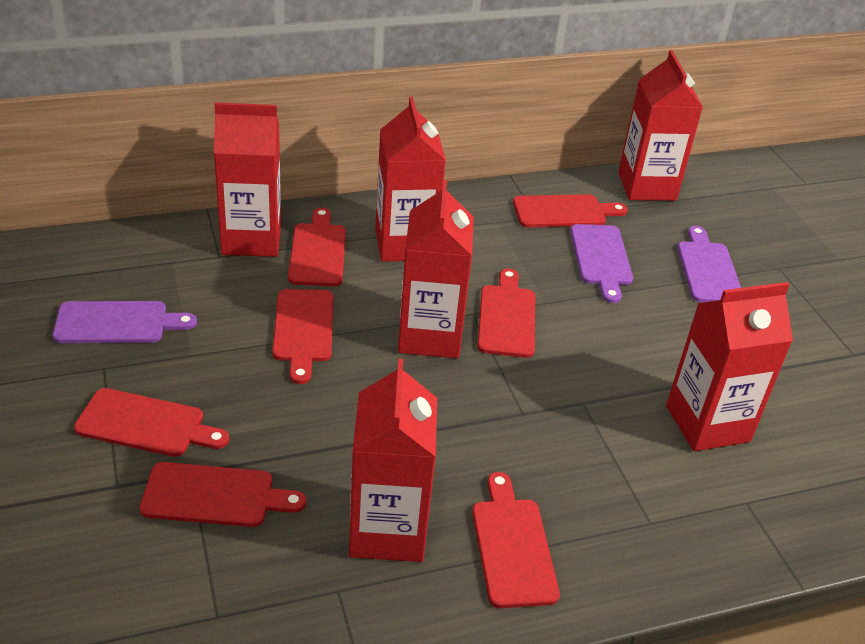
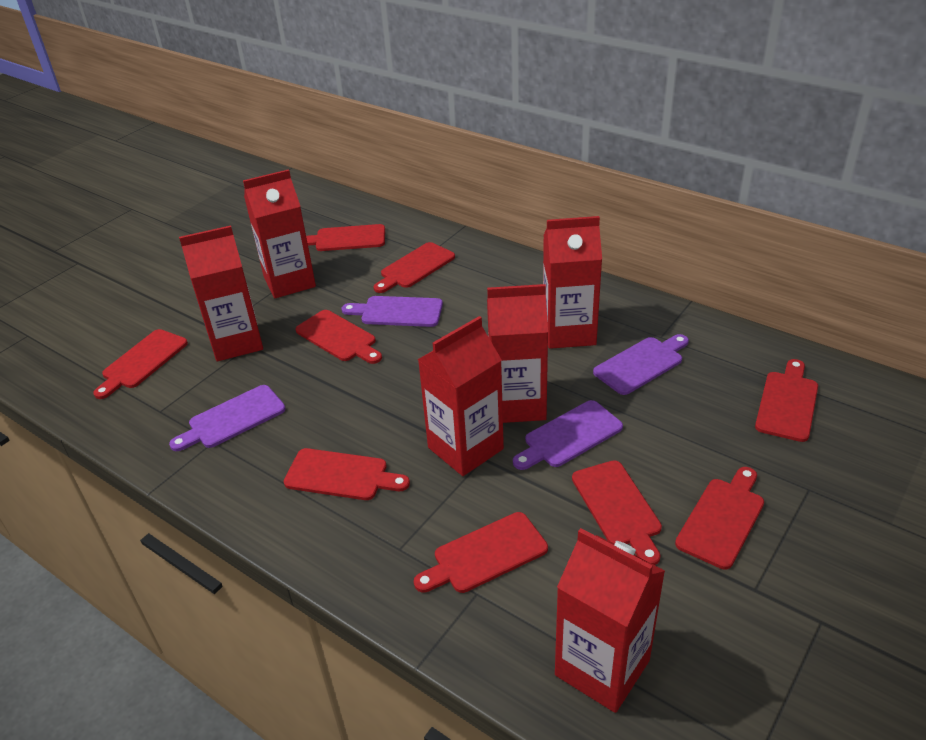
purple cutting board: 3 -> 4
red cutting board: 7 -> 9

